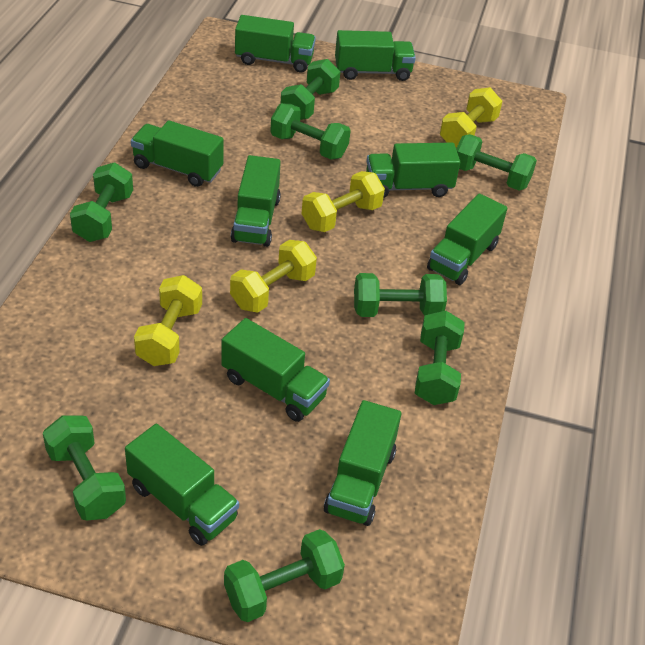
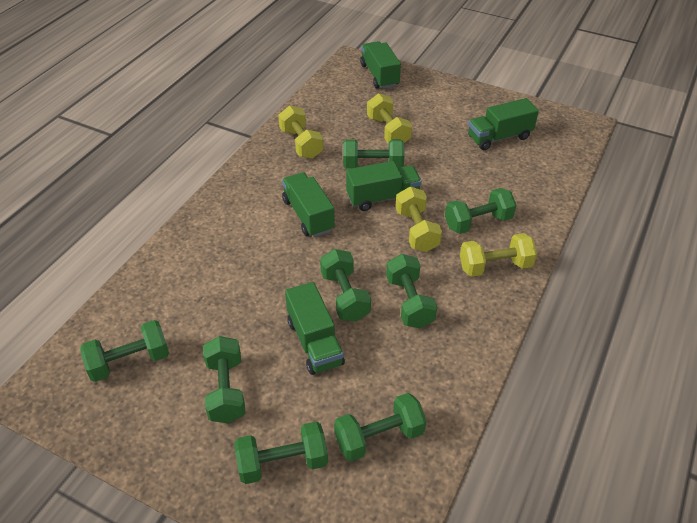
green truck: 9 -> 5

